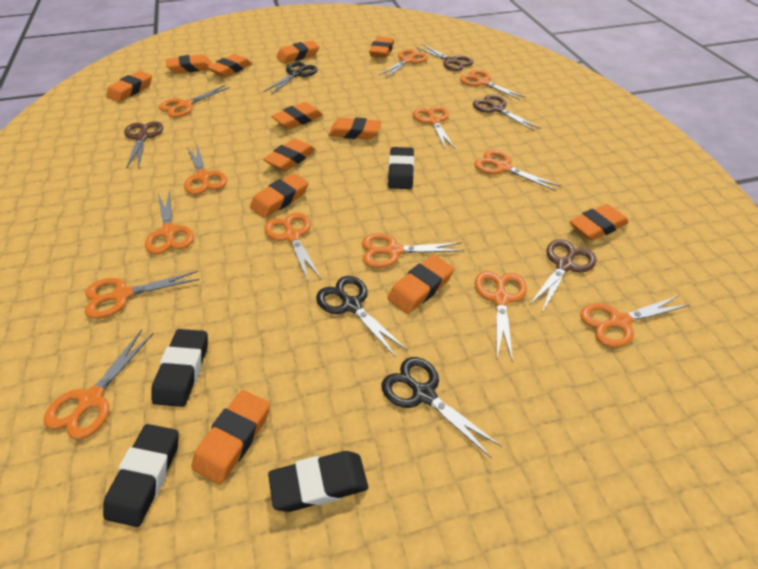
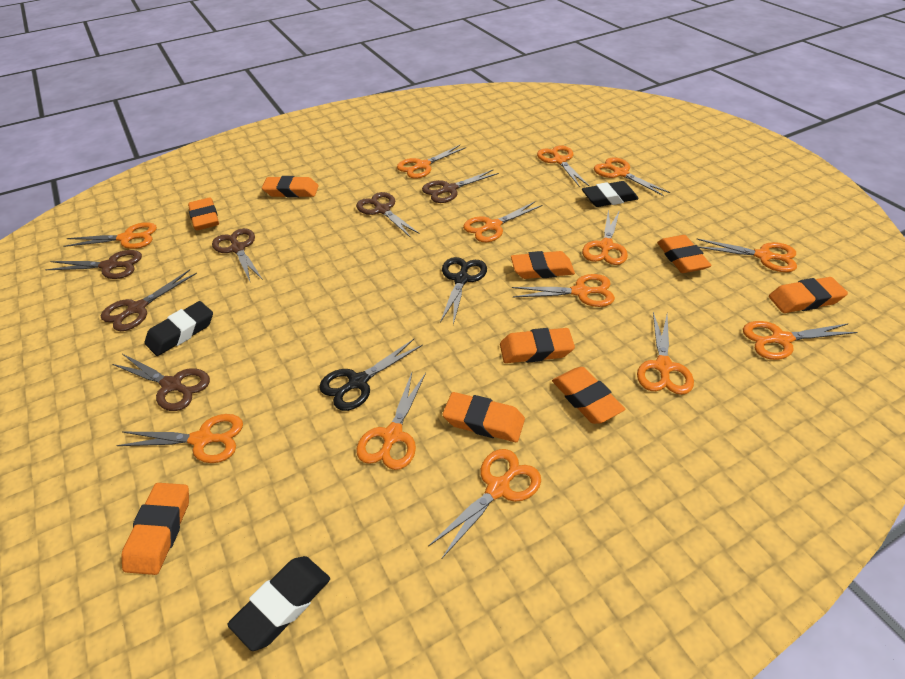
black eraser: 4 -> 3
black scissors: 3 -> 2
brown scissors: 4 -> 6
orange eraser: 12 -> 9

